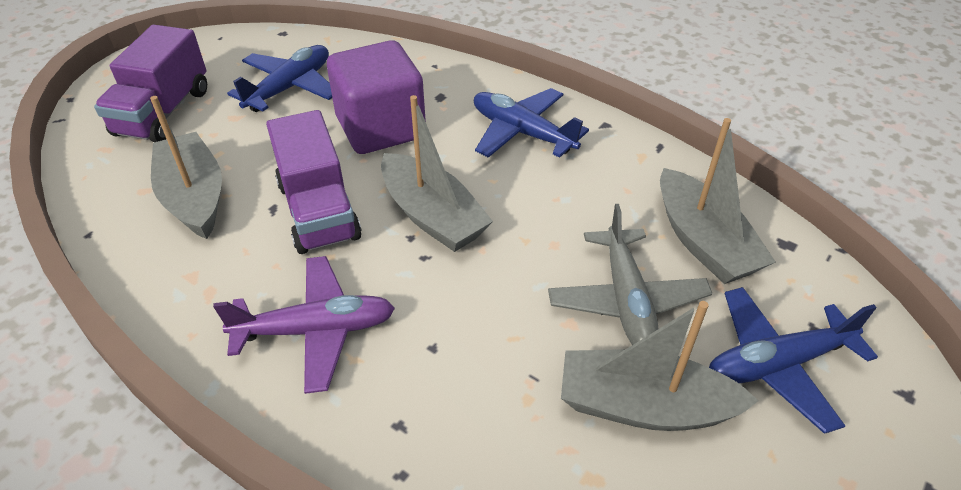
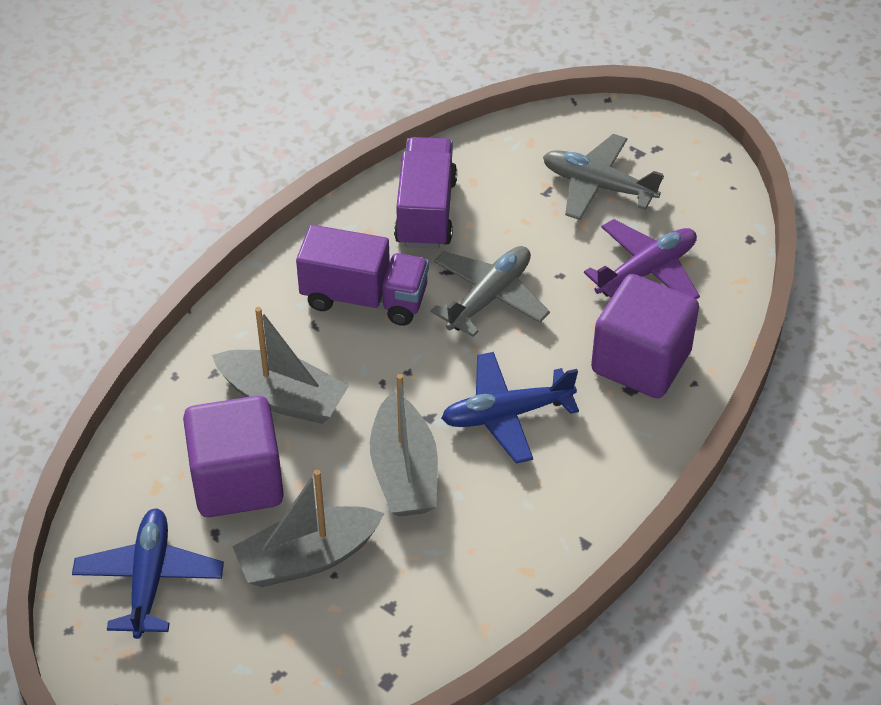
blue plane: 3 -> 2
grey boat: 4 -> 3
grey plane: 1 -> 2
purple cube: 1 -> 2

